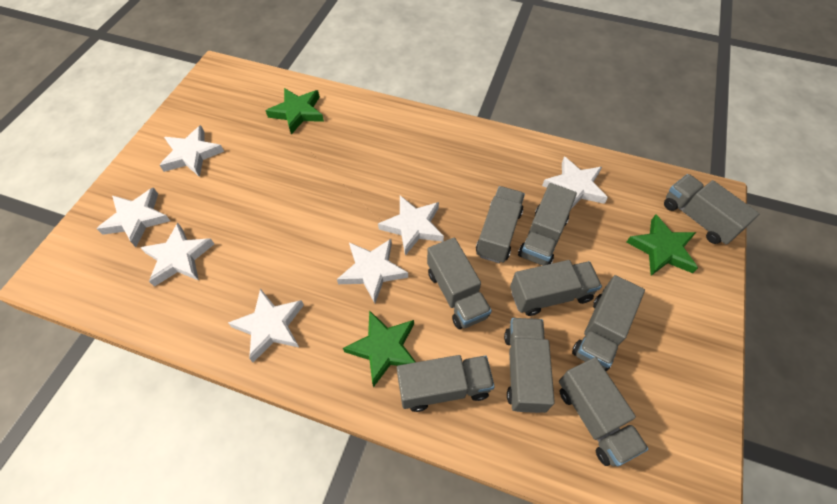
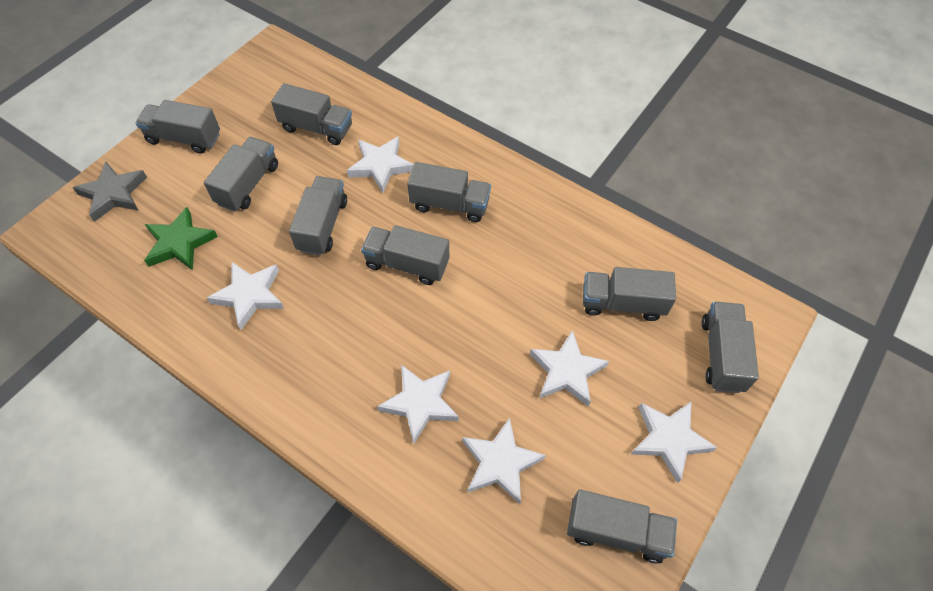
green star: 3 -> 1
grey star: 0 -> 1
white star: 7 -> 6

